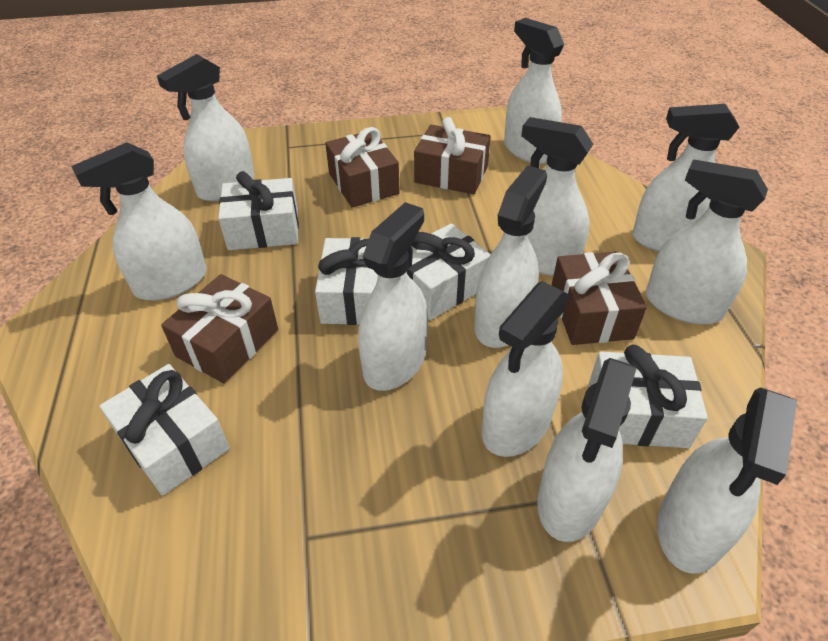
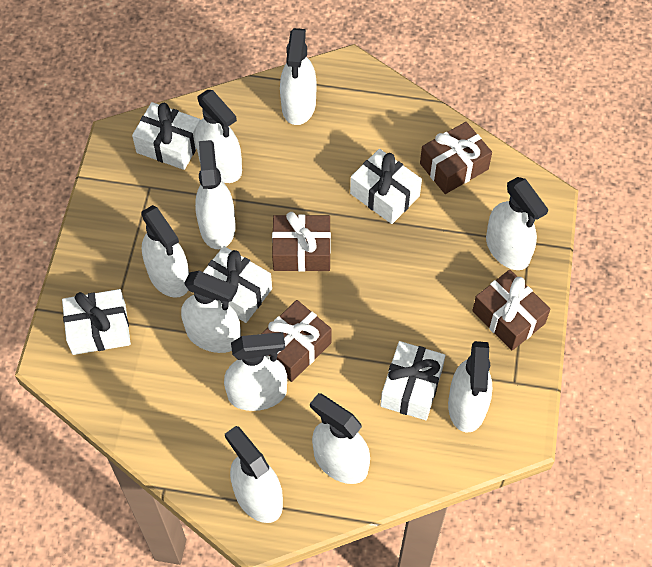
white spray bottle: 11 -> 10

